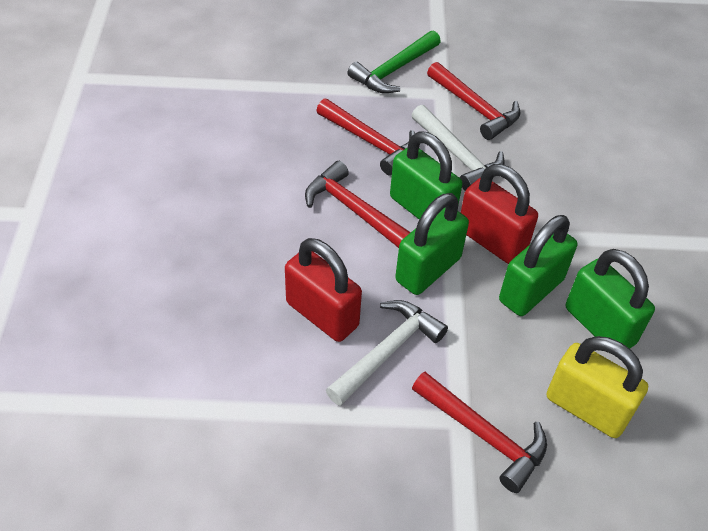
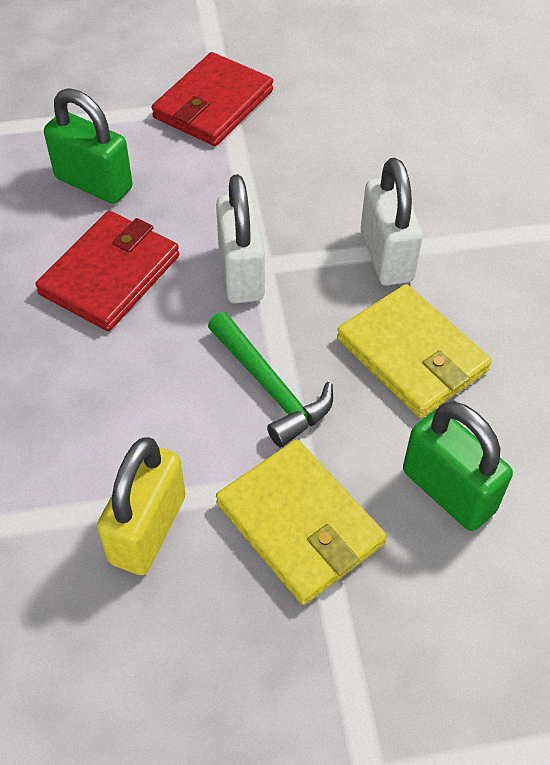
green padlock: 4 -> 2
red hammer: 4 -> 0
red padlock: 2 -> 0
red wallet: 0 -> 2
white hammer: 2 -> 0
white padlock: 0 -> 2
yellow wallet: 0 -> 2

